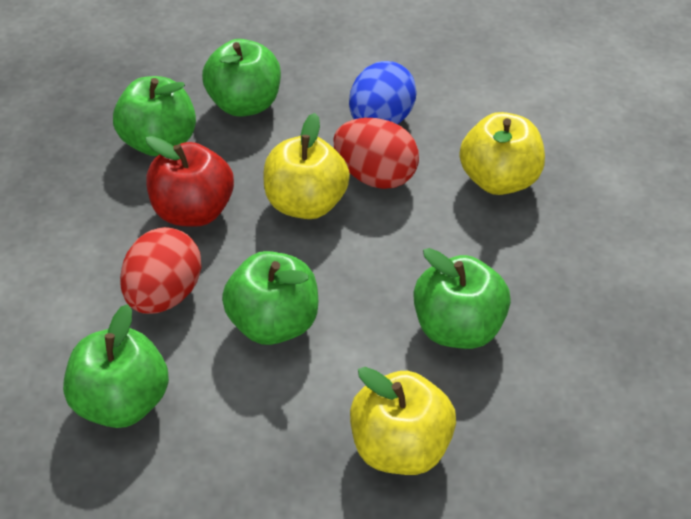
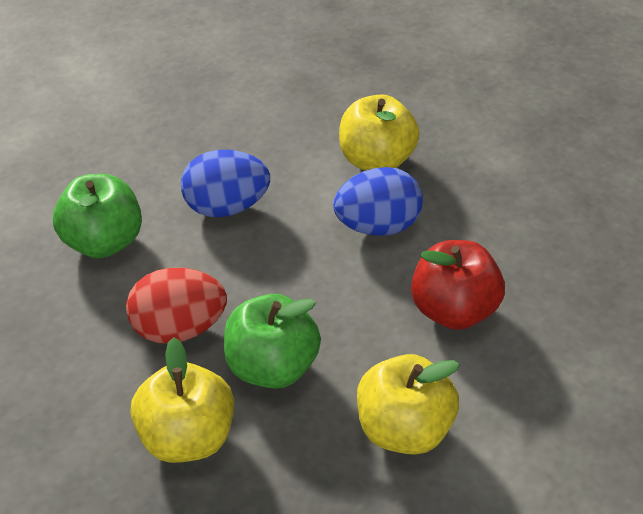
blue egg: 1 -> 2
green apple: 5 -> 2
red egg: 2 -> 1

